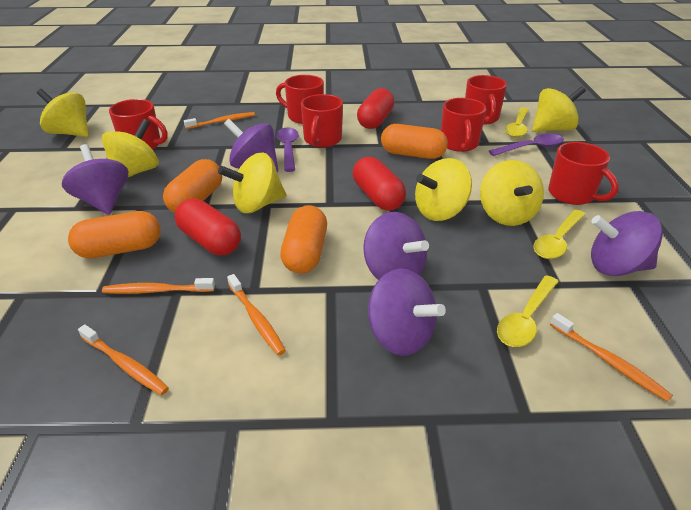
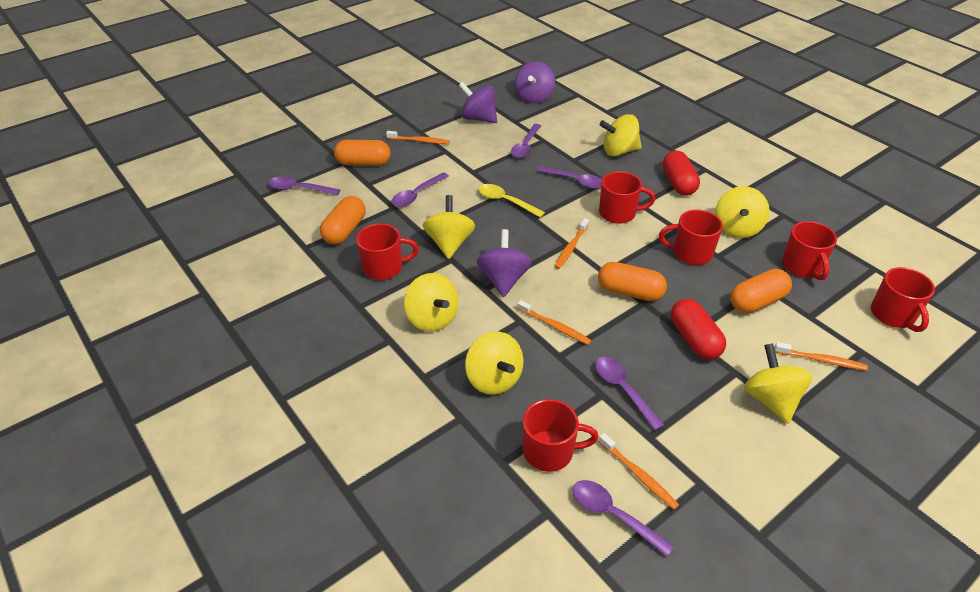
purple spinning top: 5 -> 3
purple spoon: 2 -> 6
red capsule: 3 -> 2
yellow spoon: 3 -> 1

